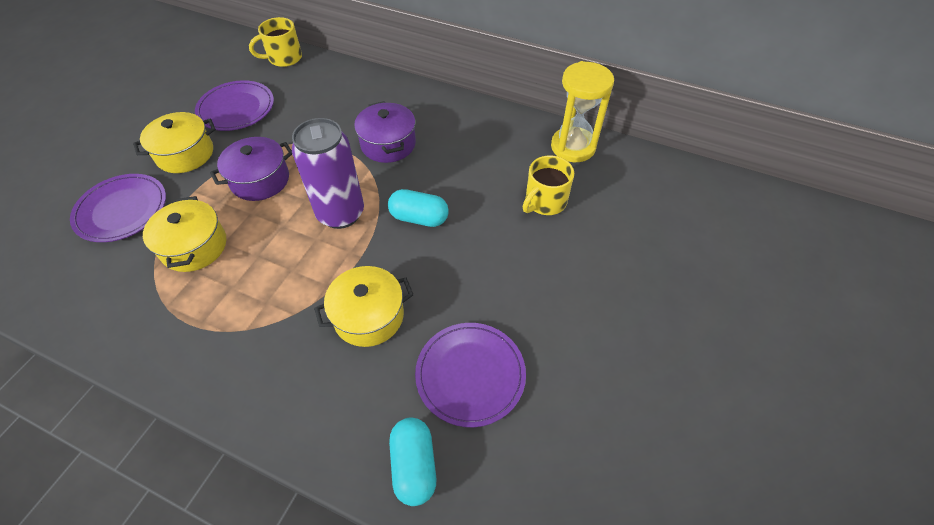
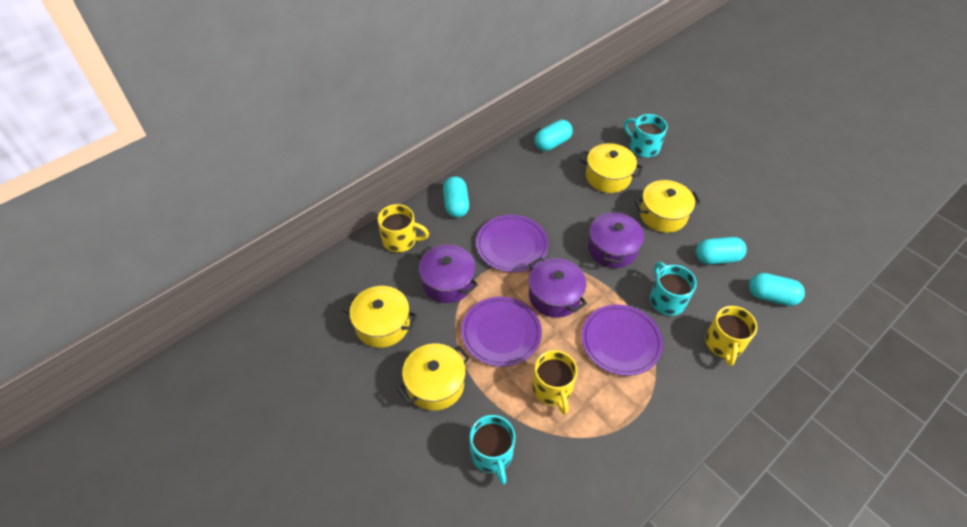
purple can: 1 -> 0
purple pot: 2 -> 3
turquoise capsule: 2 -> 4
turquoise mug: 0 -> 3
yellow hourglass: 1 -> 0
yellow mug: 2 -> 3
yellow pot: 3 -> 4

